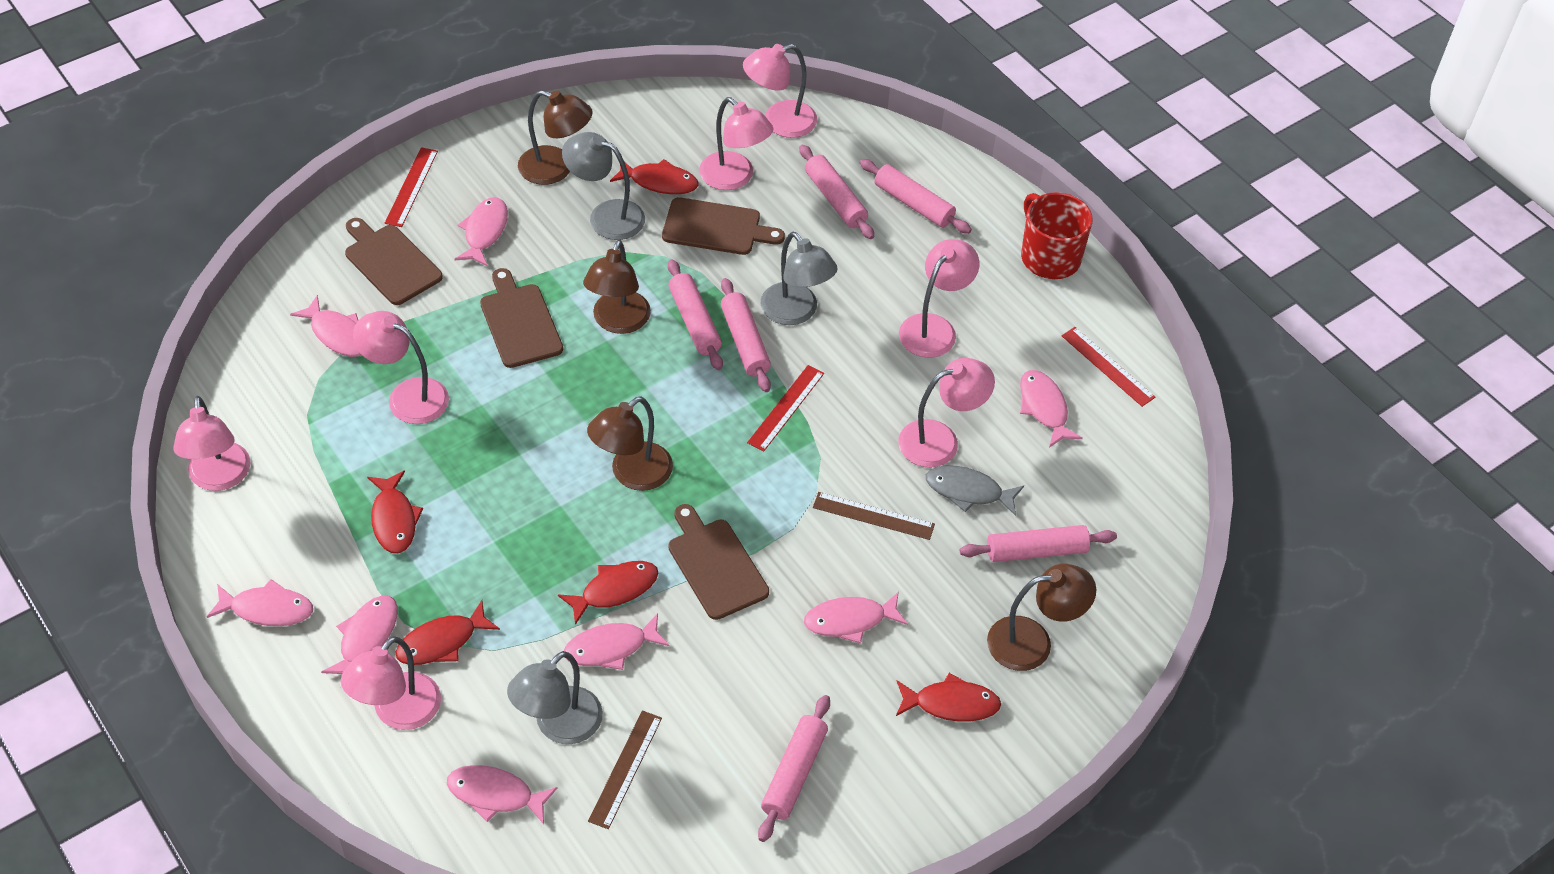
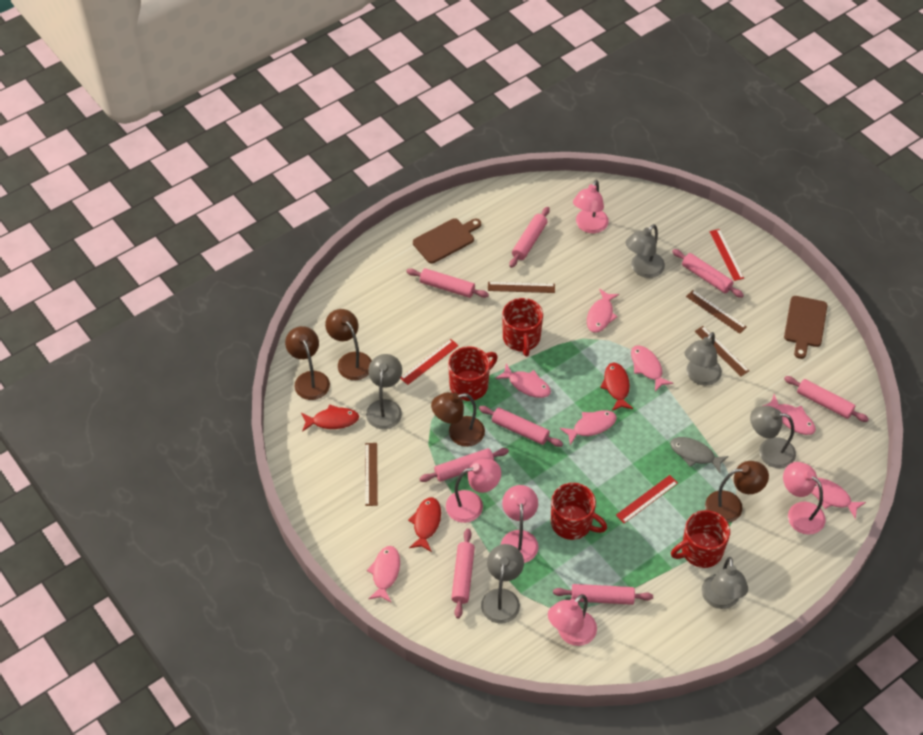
brown cutting board: 4 -> 2
brown ruler: 2 -> 4
grey lamp: 3 -> 6
pink fish: 8 -> 7
pink lamp: 7 -> 5
pink rolling pin: 6 -> 8
red fish: 5 -> 3
red mug: 1 -> 4

